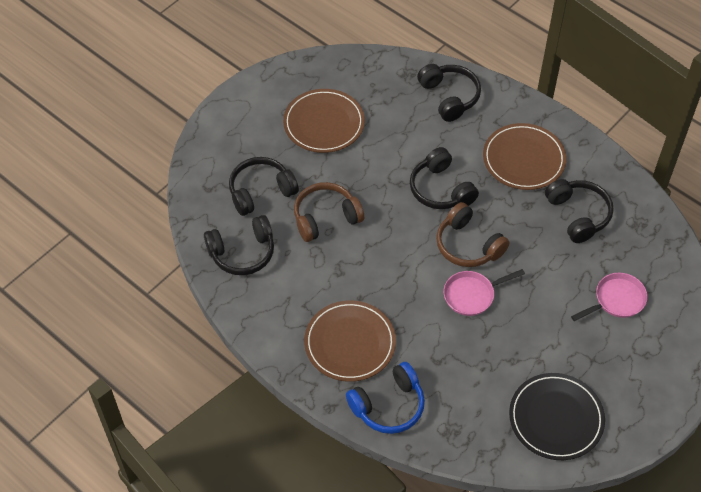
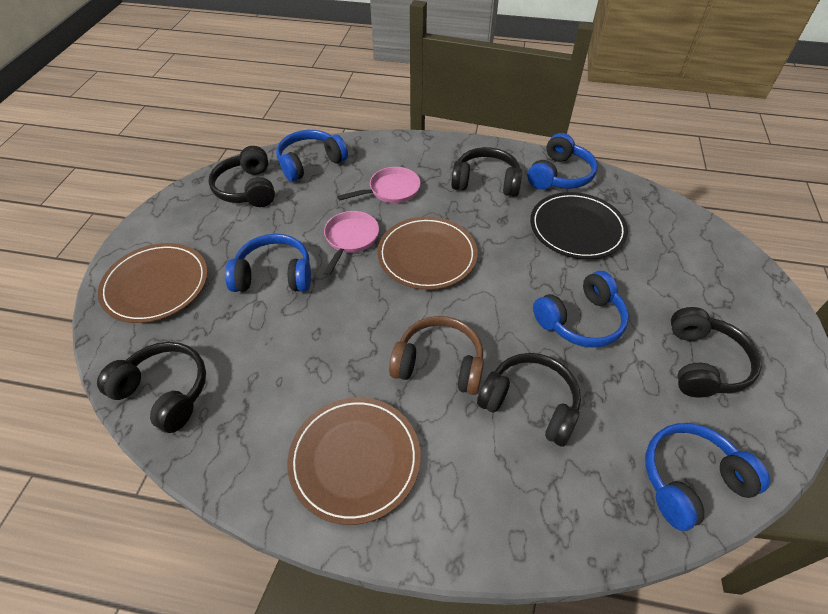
blue headphones: 1 -> 5
brown headphones: 2 -> 1

